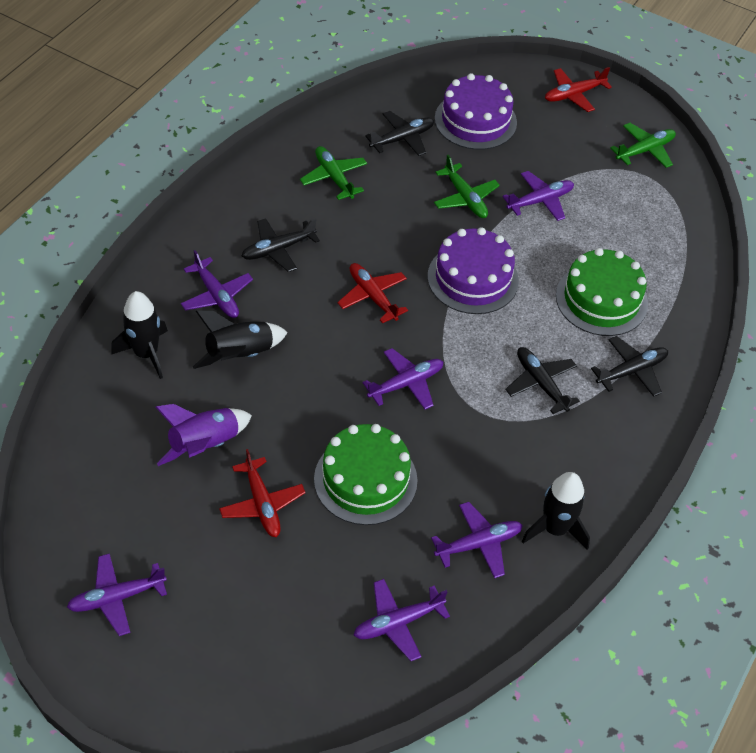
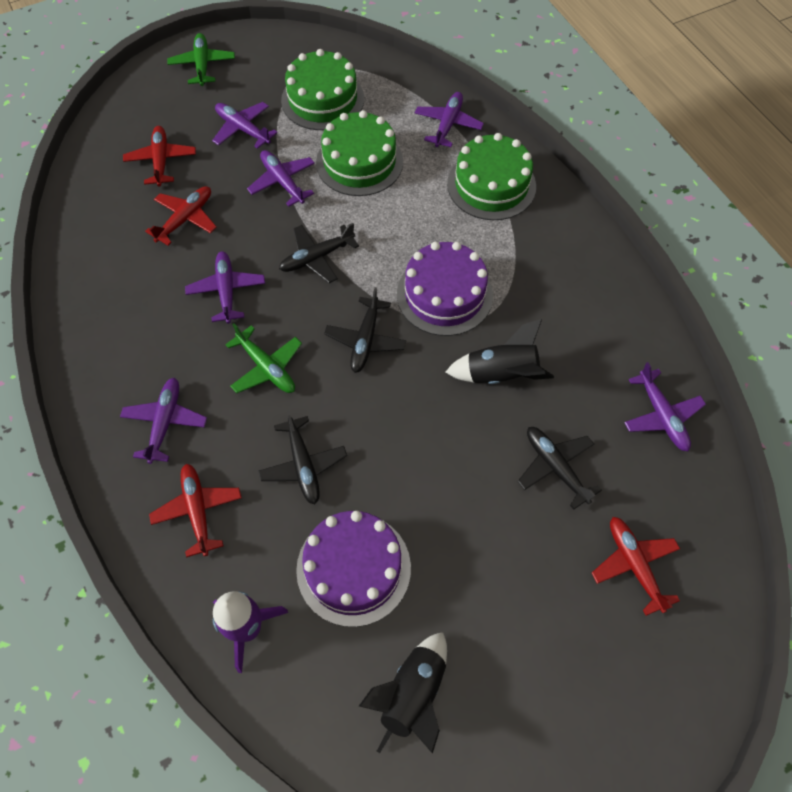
black rocket: 3 -> 2
green cake: 2 -> 3
green plane: 3 -> 2
red plane: 3 -> 4

